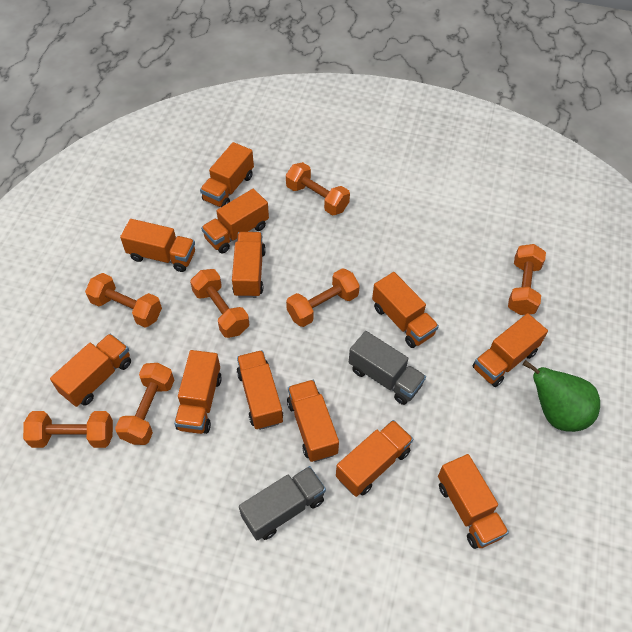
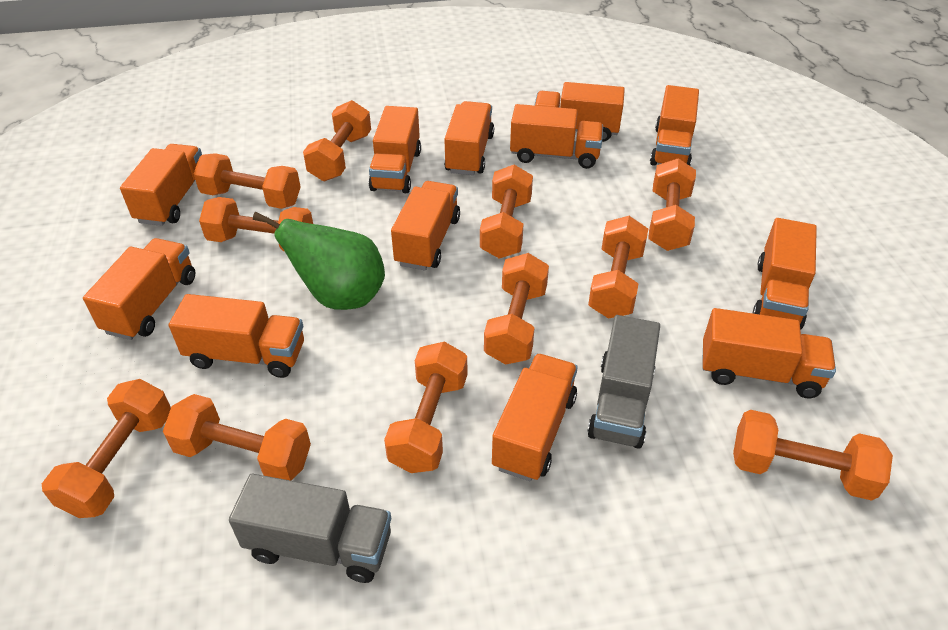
orange dumbbell: 7 -> 11

